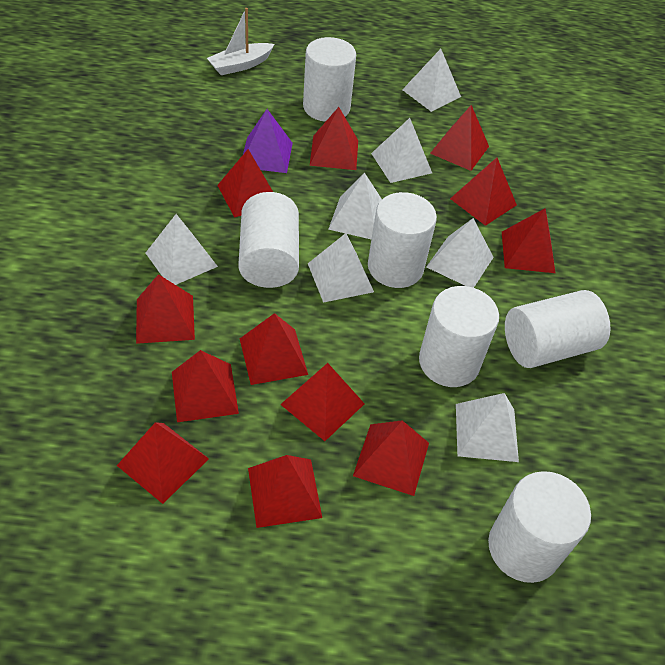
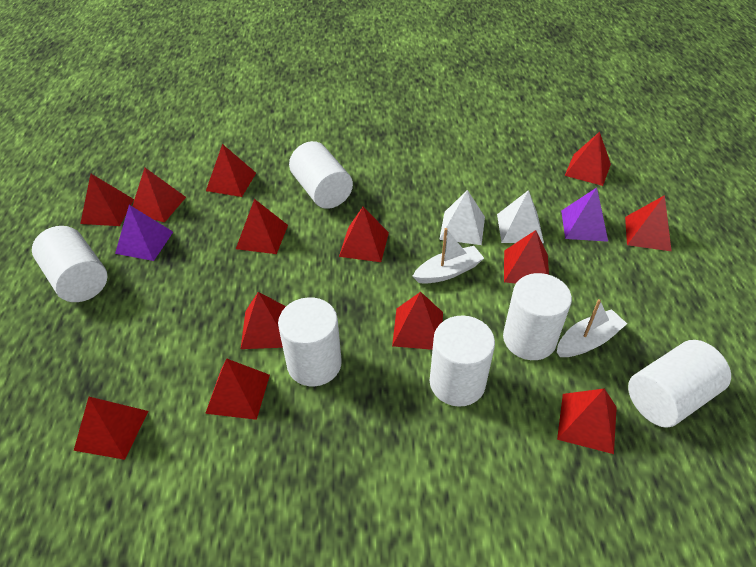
purple pyramid: 1 -> 2
red pyramid: 12 -> 13
white boat: 1 -> 2
white pyramid: 7 -> 2

